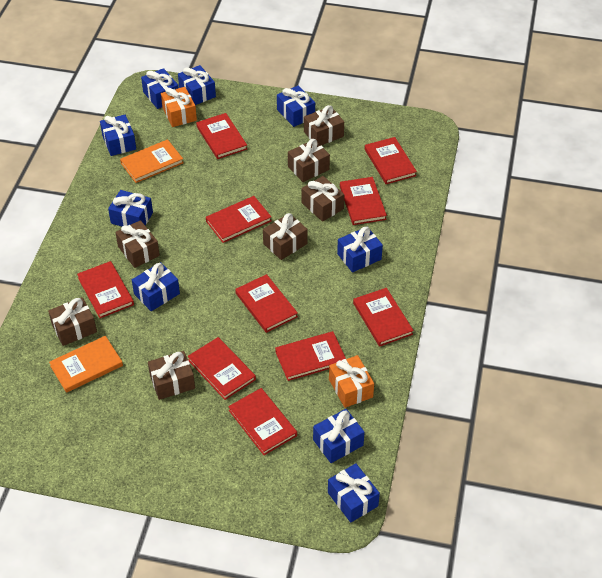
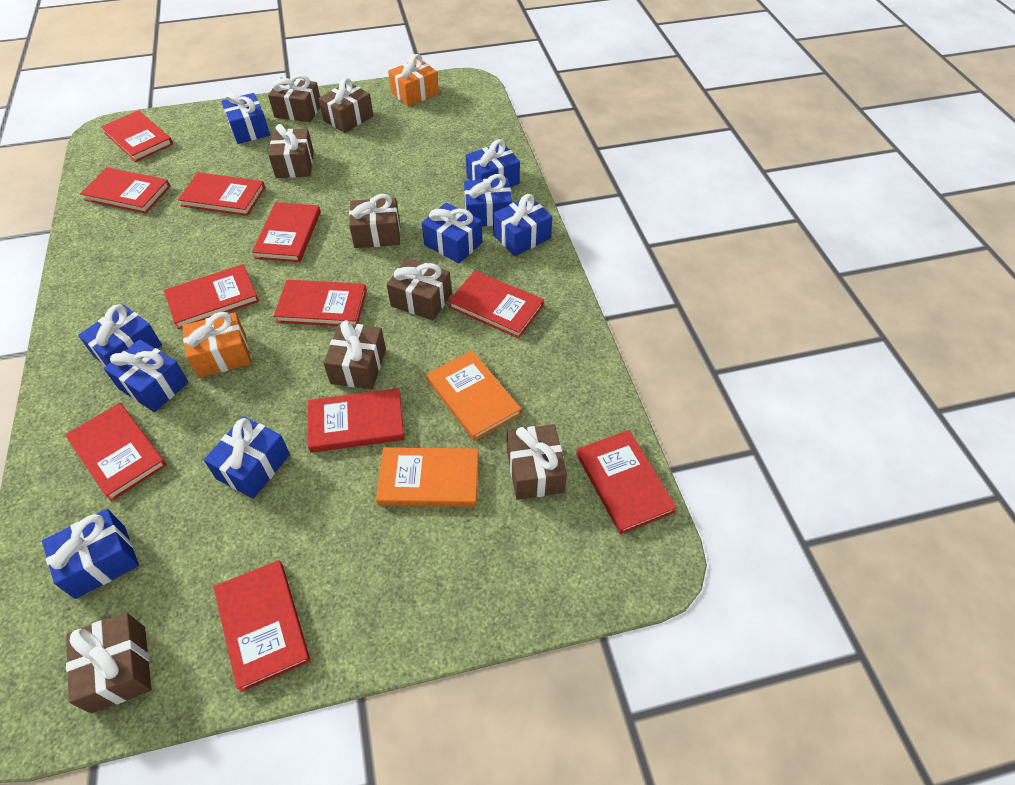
brown gift: 7 -> 8
red book: 10 -> 11

